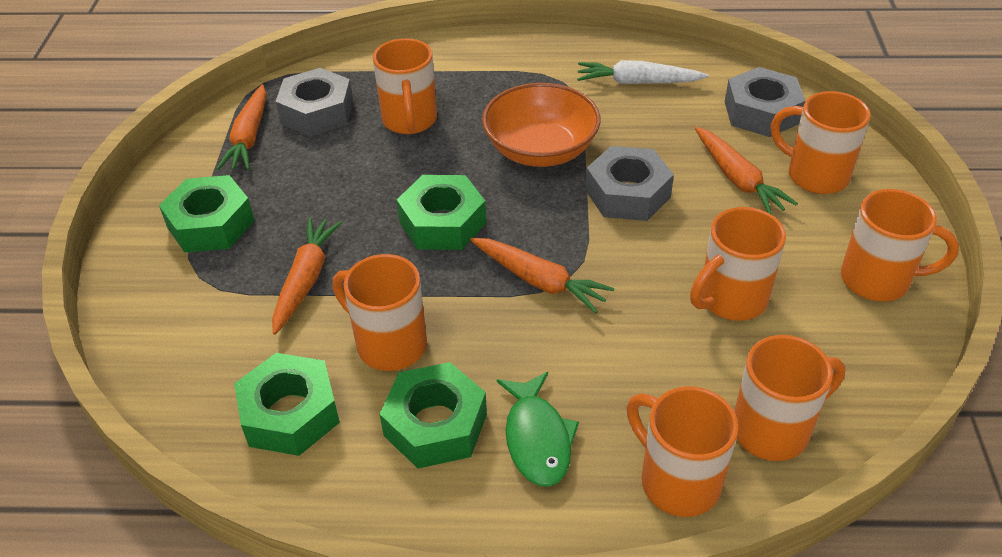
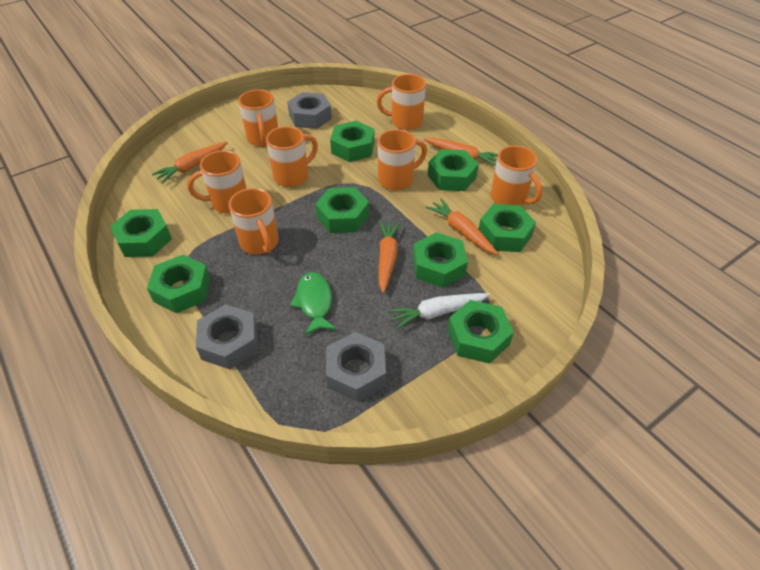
green nut: 4 -> 8
orange bowl: 1 -> 0

